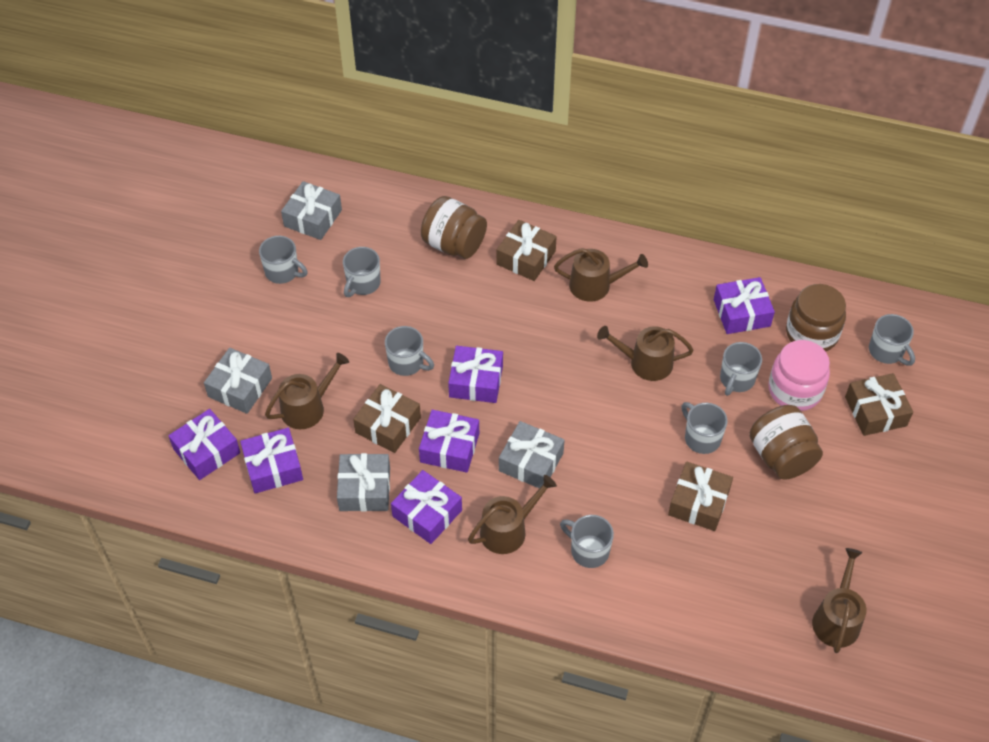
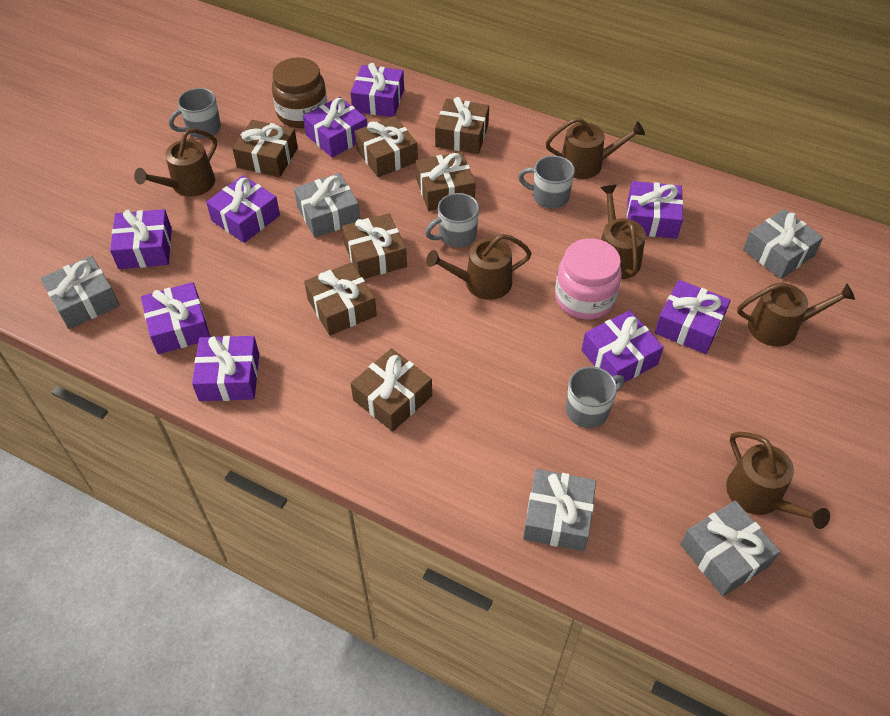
brown gift: 4 -> 7
brown jar: 3 -> 1
brown watering can: 5 -> 6
grey gift: 4 -> 5
grey mug: 7 -> 4
purple gift: 6 -> 9

